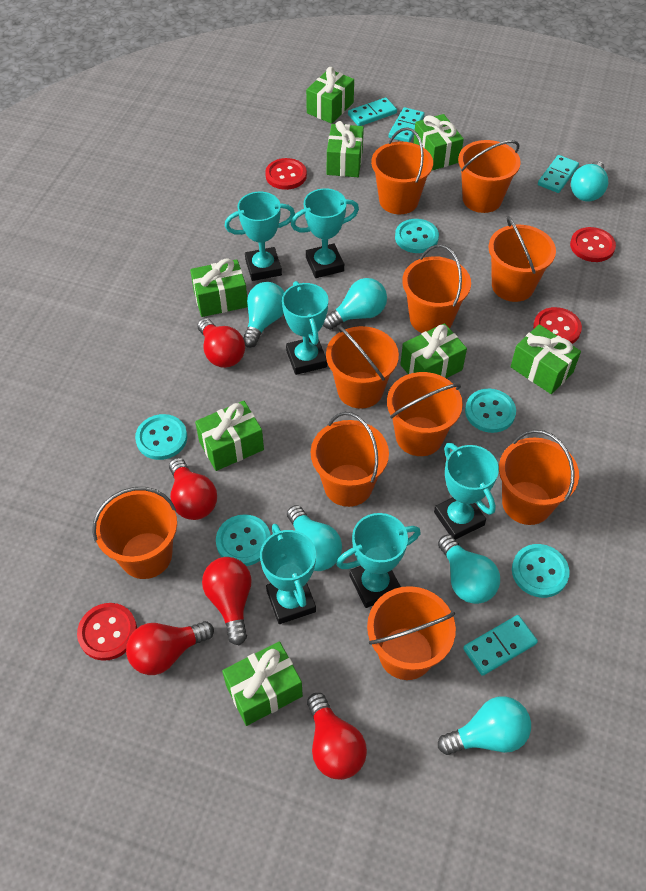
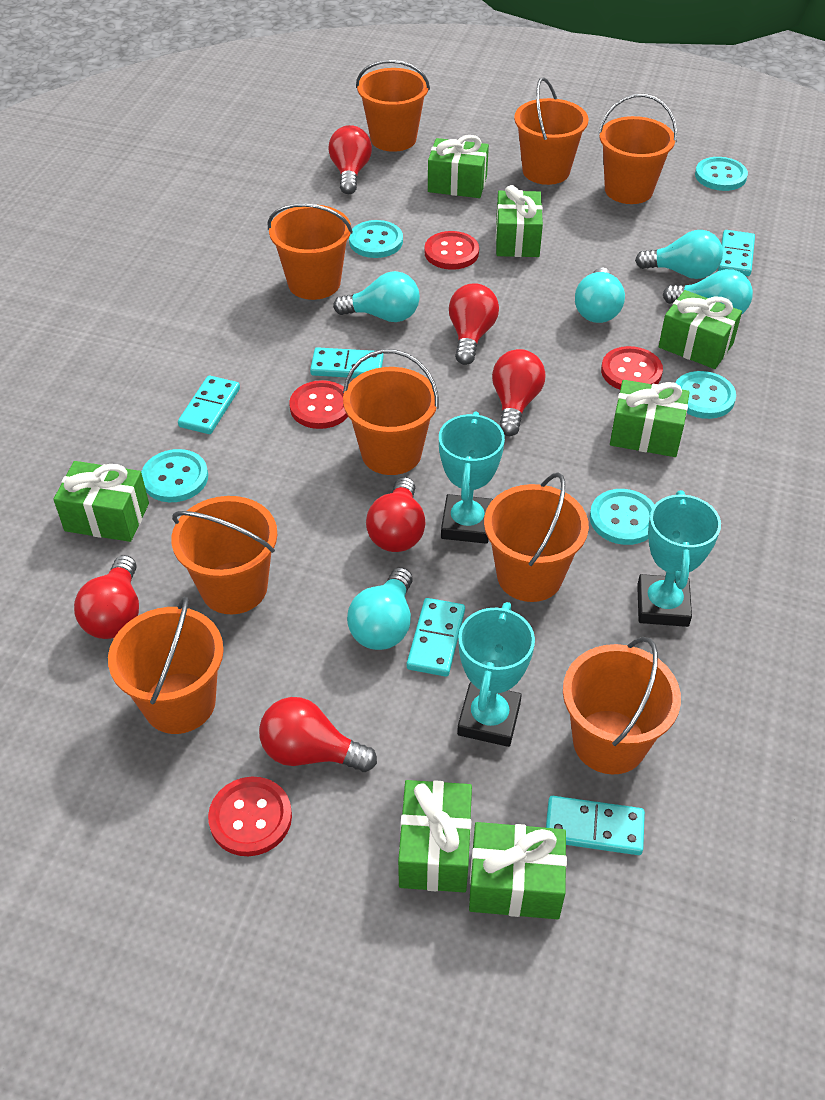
green gift: 8 -> 7
orange bucket: 10 -> 9
red light bulb: 5 -> 6
turquoise domino: 4 -> 5
turquoise light bulb: 6 -> 5
turquoise trophy: 6 -> 3

